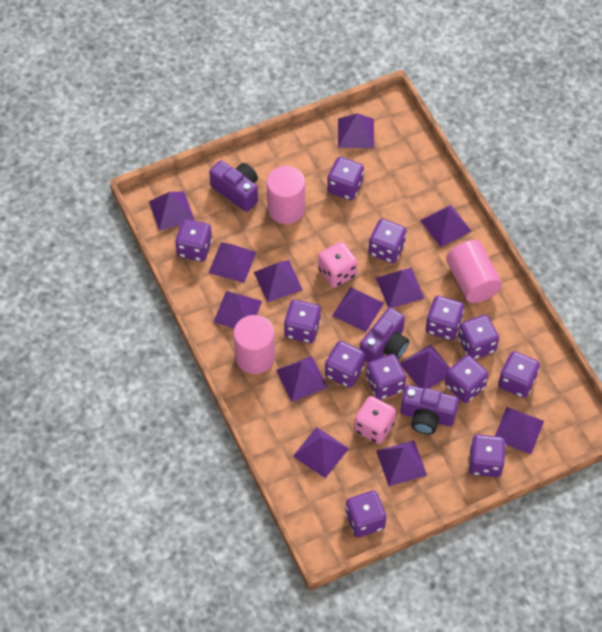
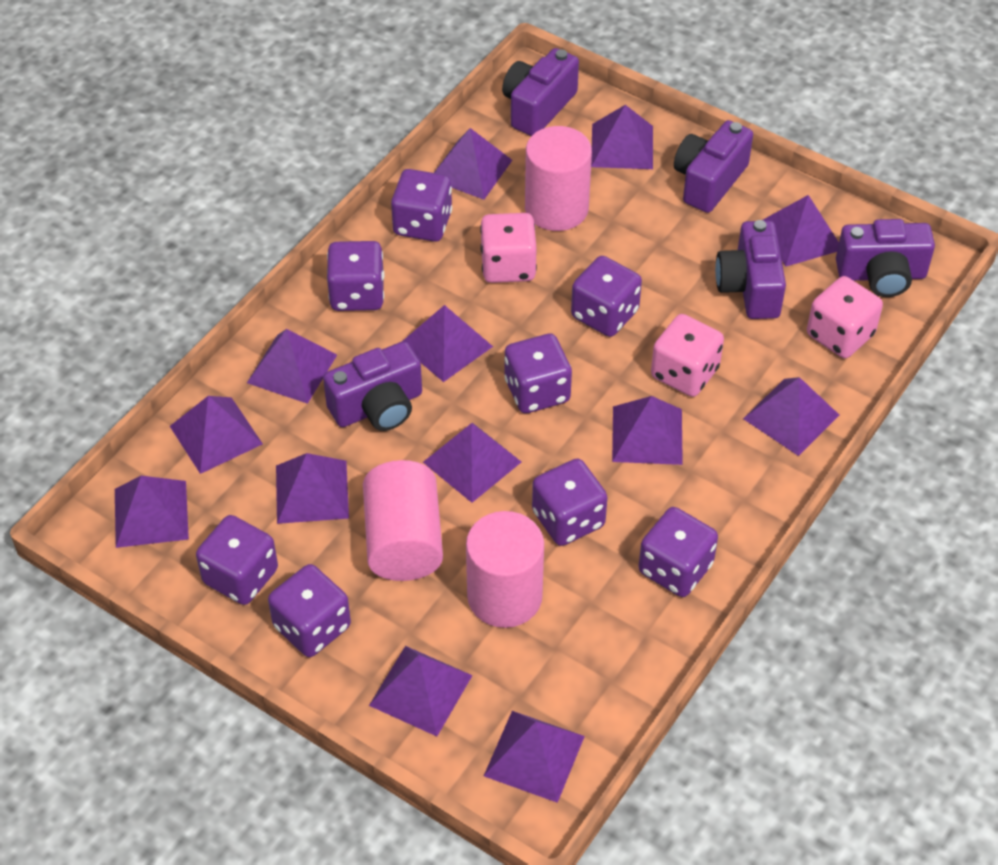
pink dice: 2 -> 3
purple camera: 3 -> 5
purple dice: 12 -> 8

